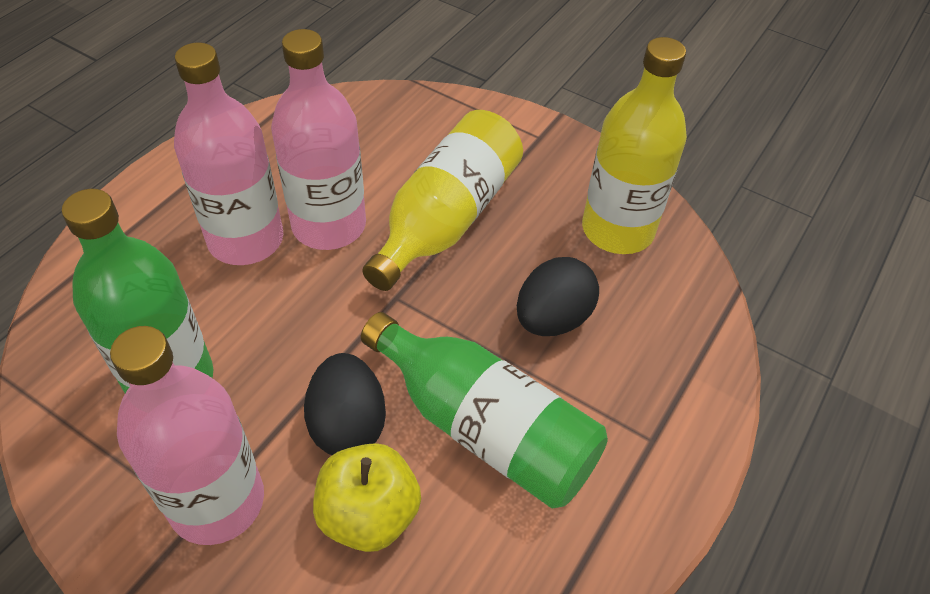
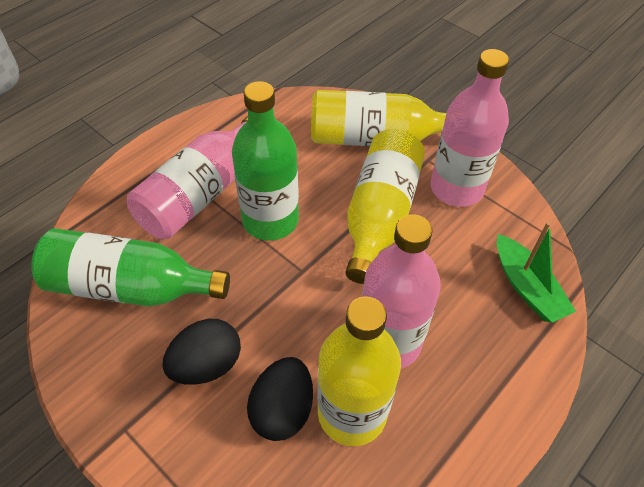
green boat: 0 -> 1
yellow apple: 1 -> 0
yellow bottle: 2 -> 3

